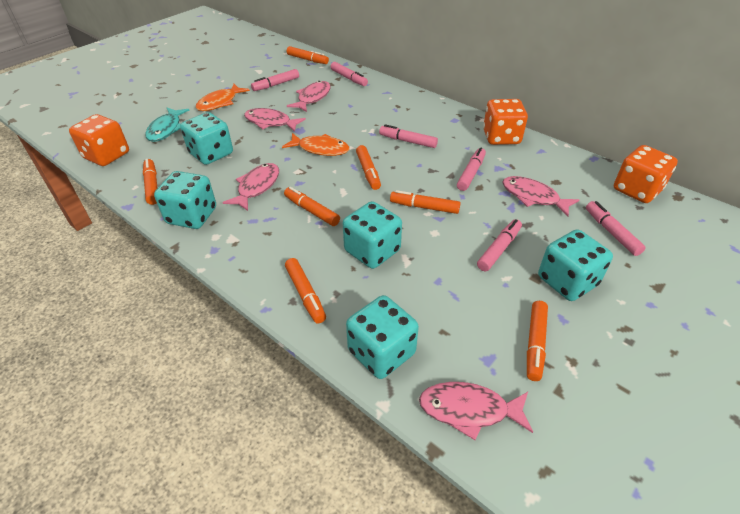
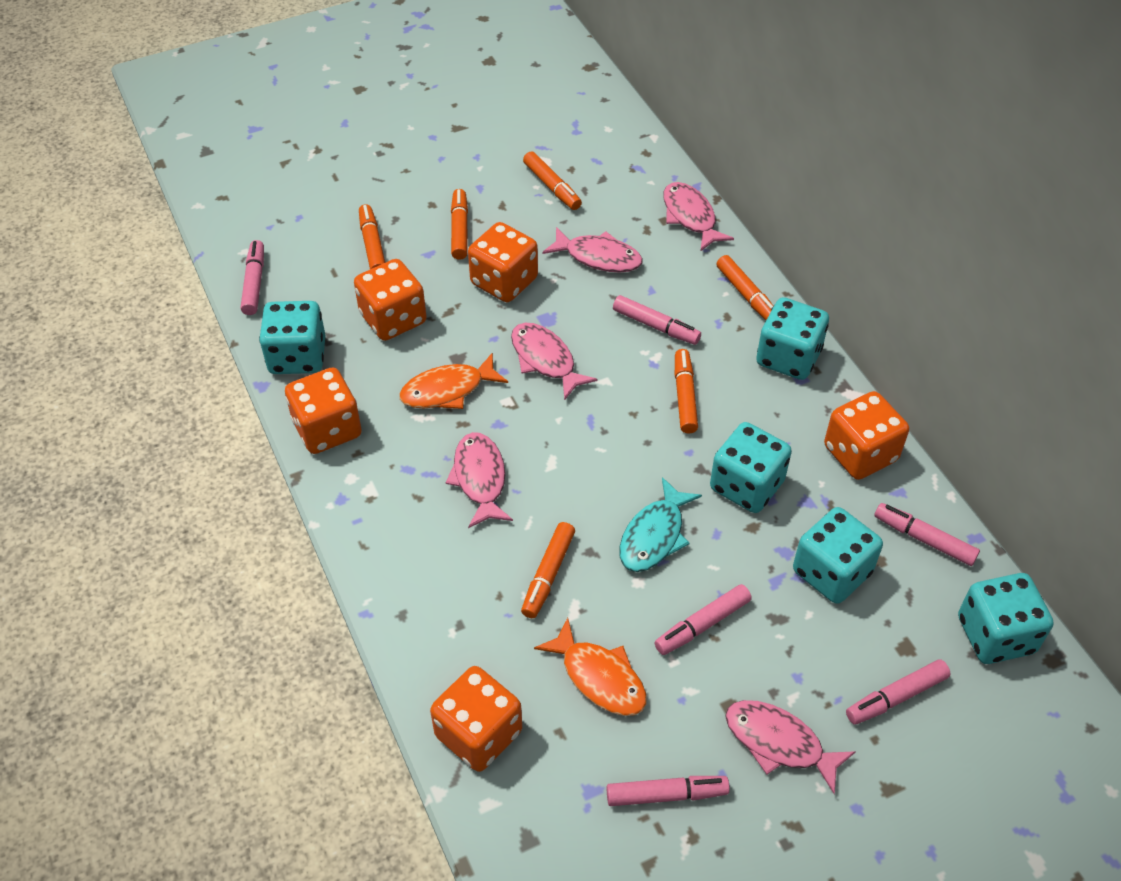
orange dice: 3 -> 5
orange marker: 7 -> 6

